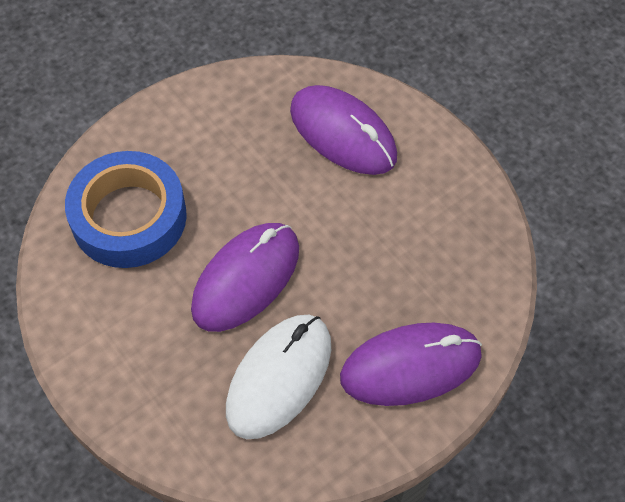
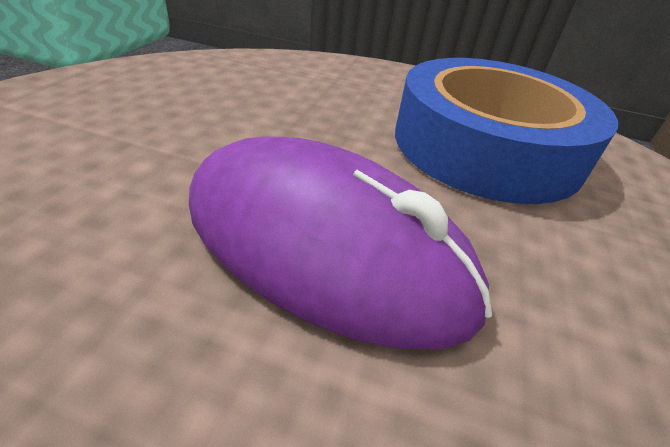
purple mouse: 3 -> 1
white mouse: 1 -> 0

